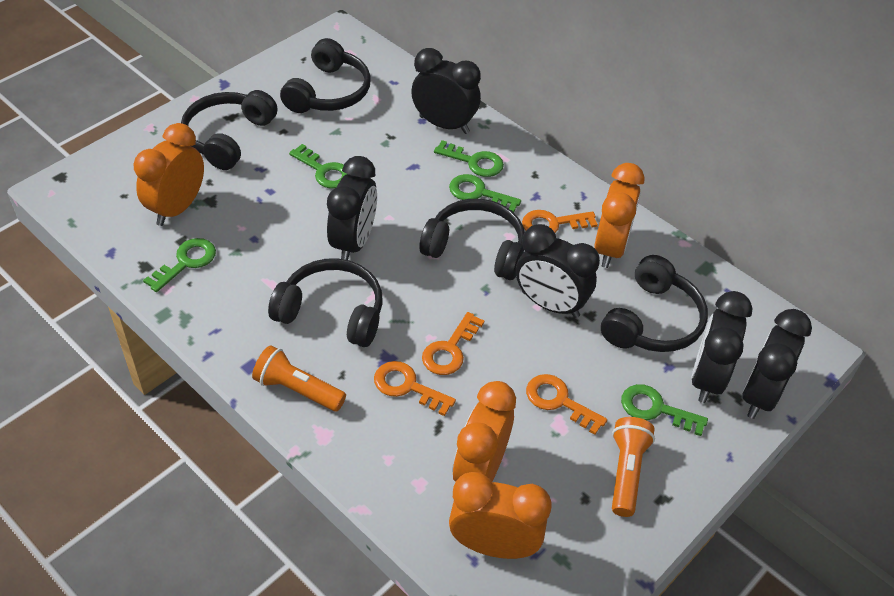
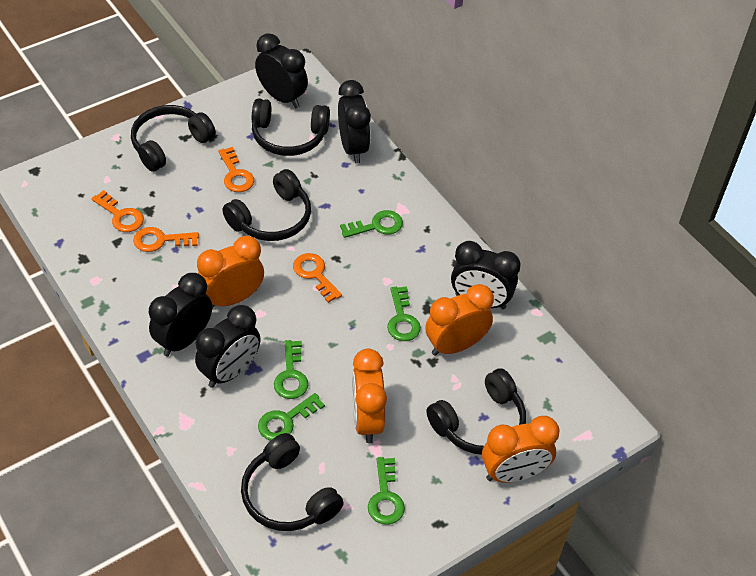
orange flashlight: 2 -> 0

